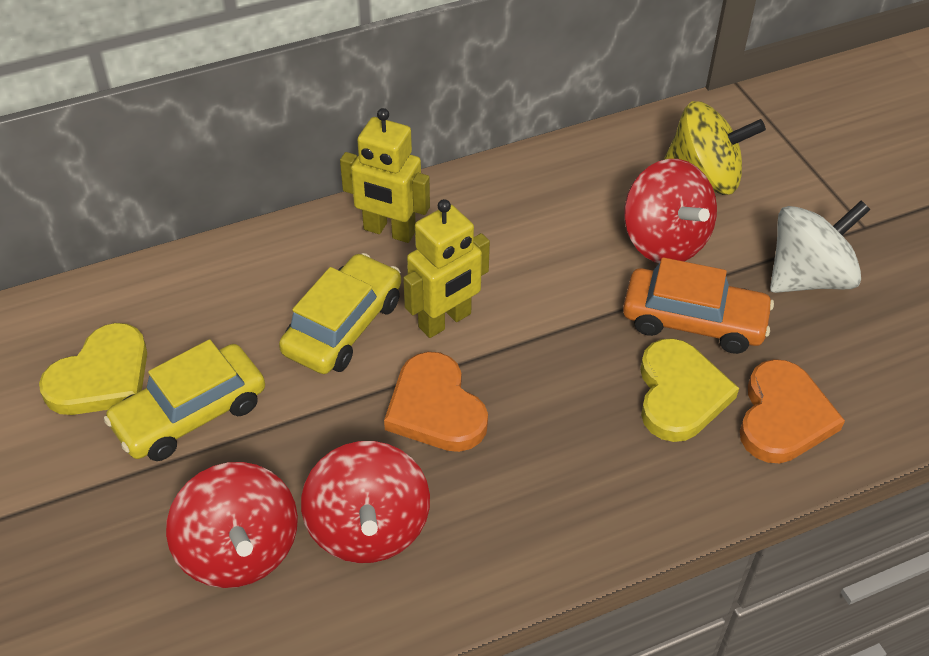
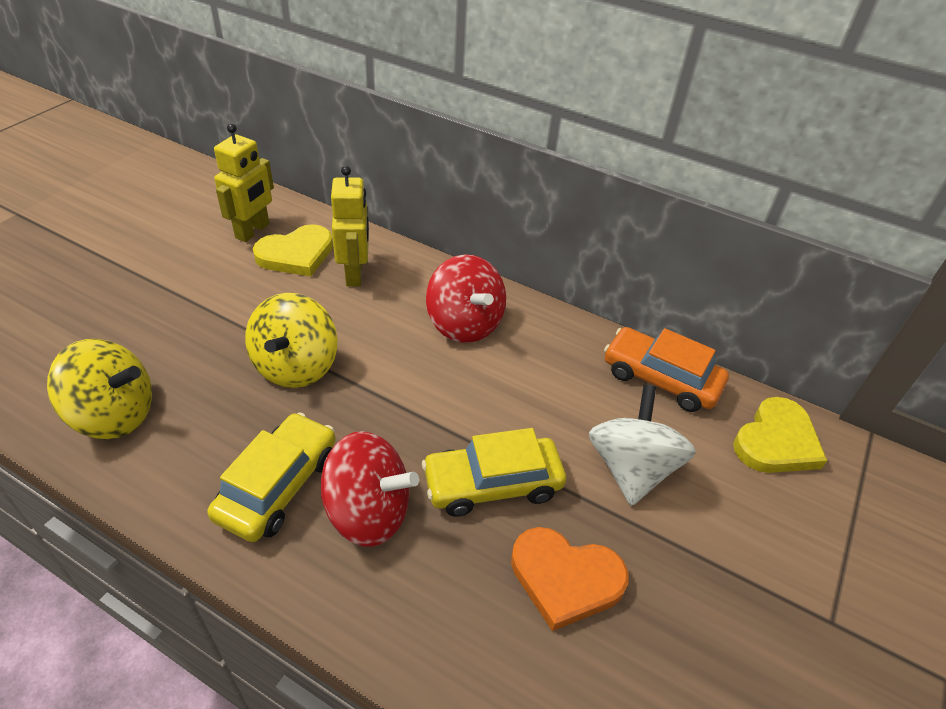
orange heart: 2 -> 1
red spinning top: 3 -> 2
yellow spinning top: 1 -> 2

